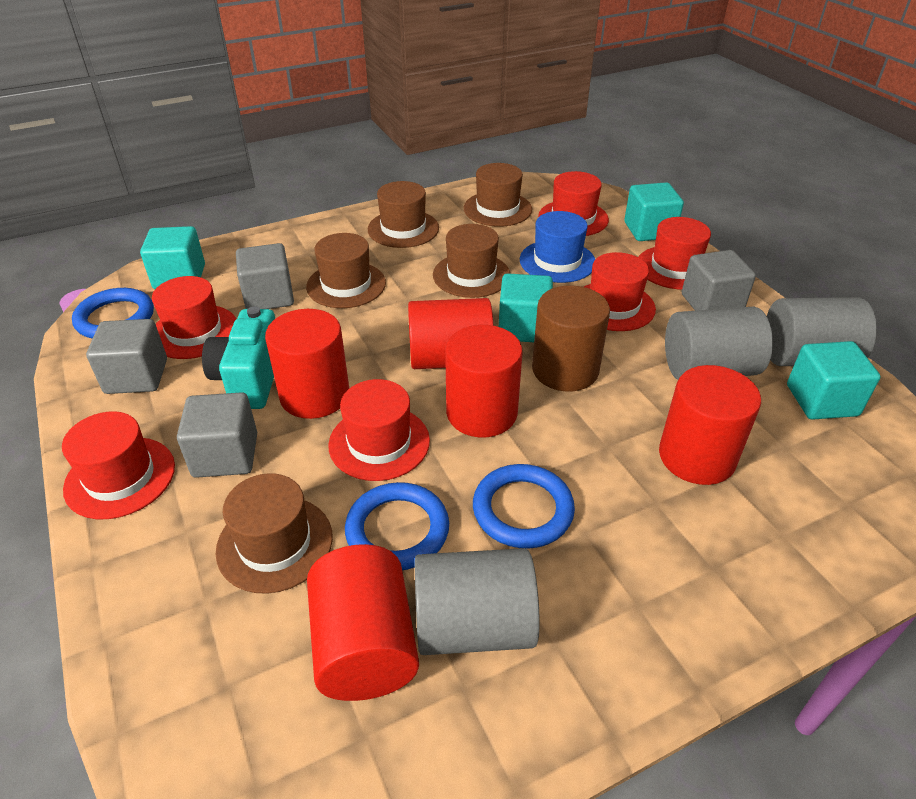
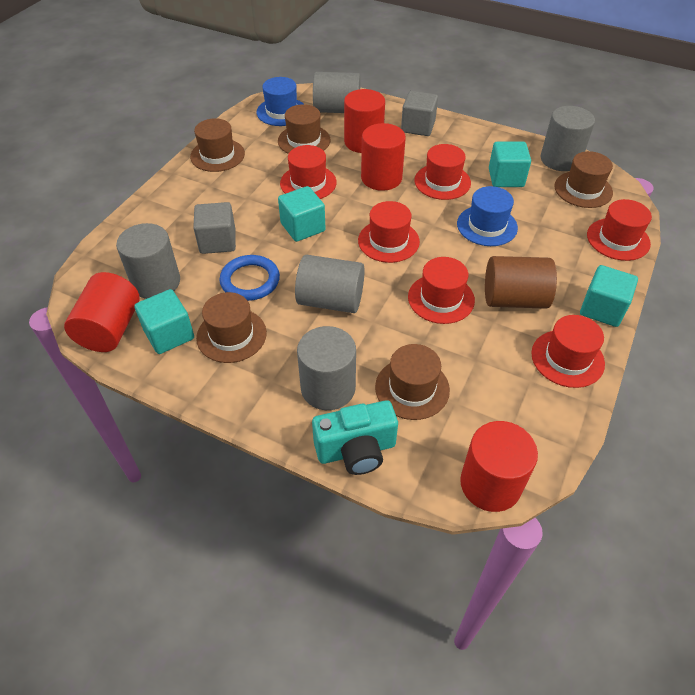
blue hat: 1 -> 2
blue ring: 3 -> 1
grey cube: 4 -> 2
grey cylinder: 3 -> 5
red cylinder: 5 -> 4

